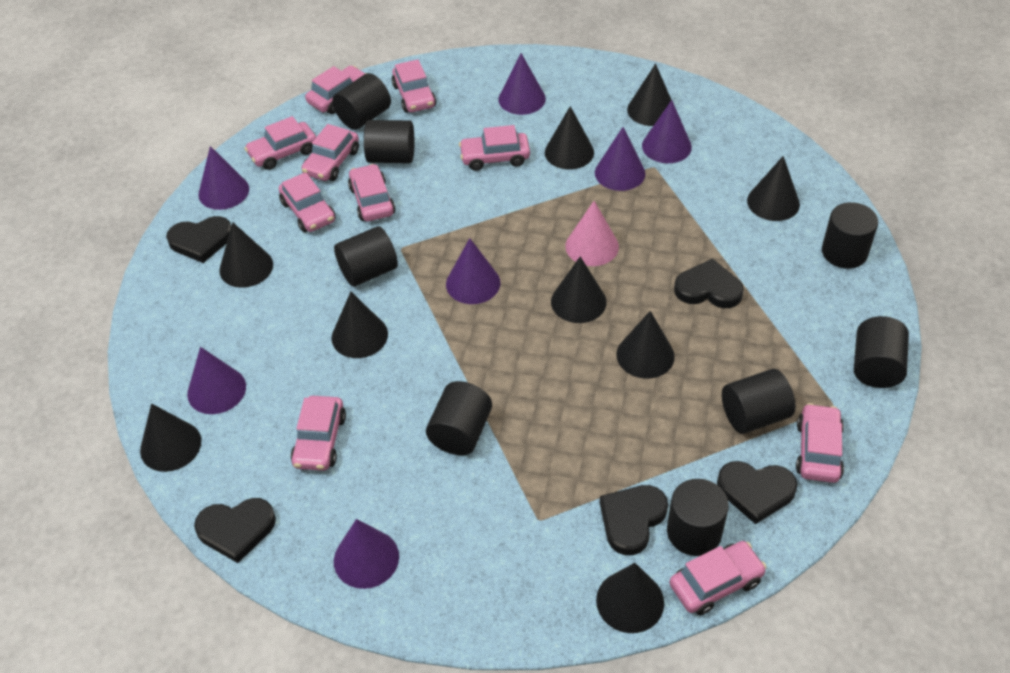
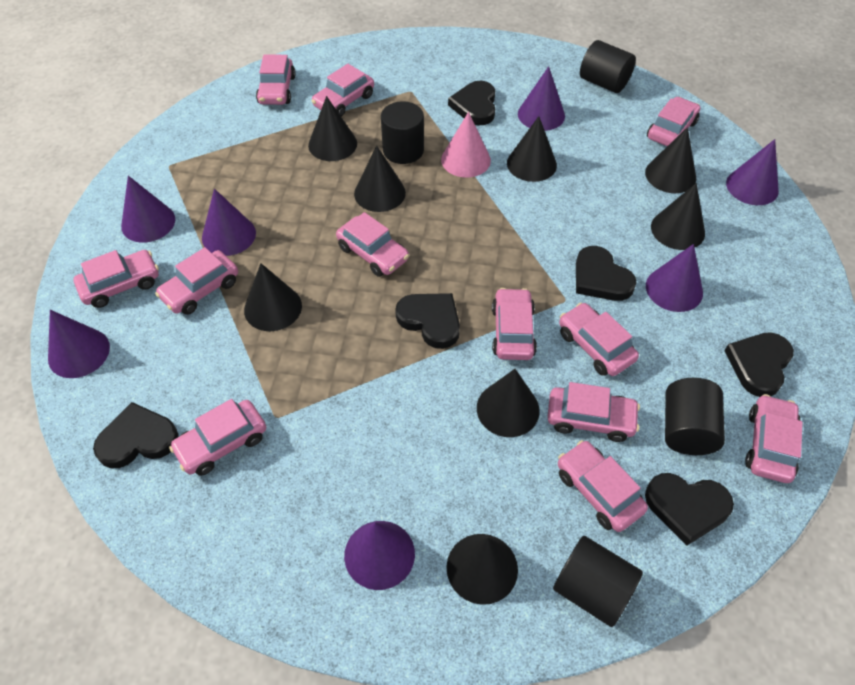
black cone: 9 -> 8
black cylinder: 8 -> 4
black heart: 5 -> 6
pink car: 10 -> 12

